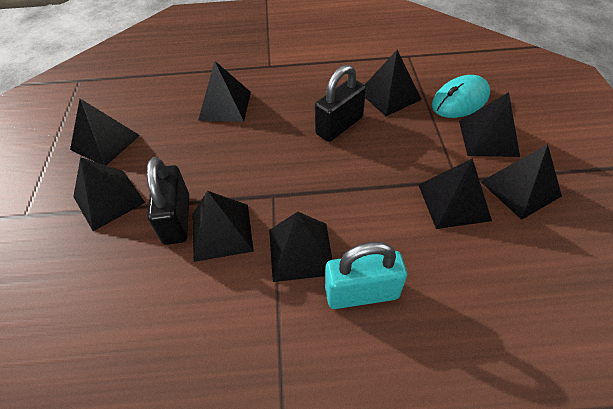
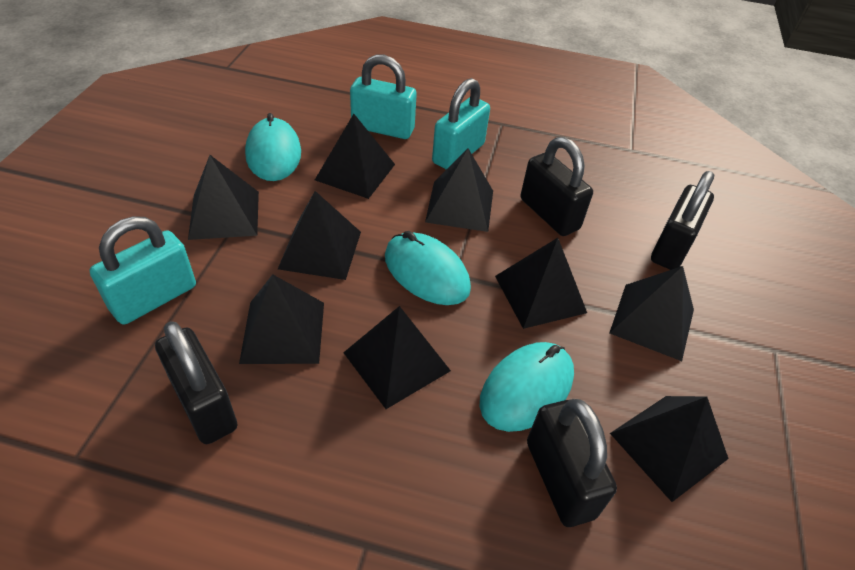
black padlock: 2 -> 4
turquoise mouse: 1 -> 3
turquoise padlock: 1 -> 3

